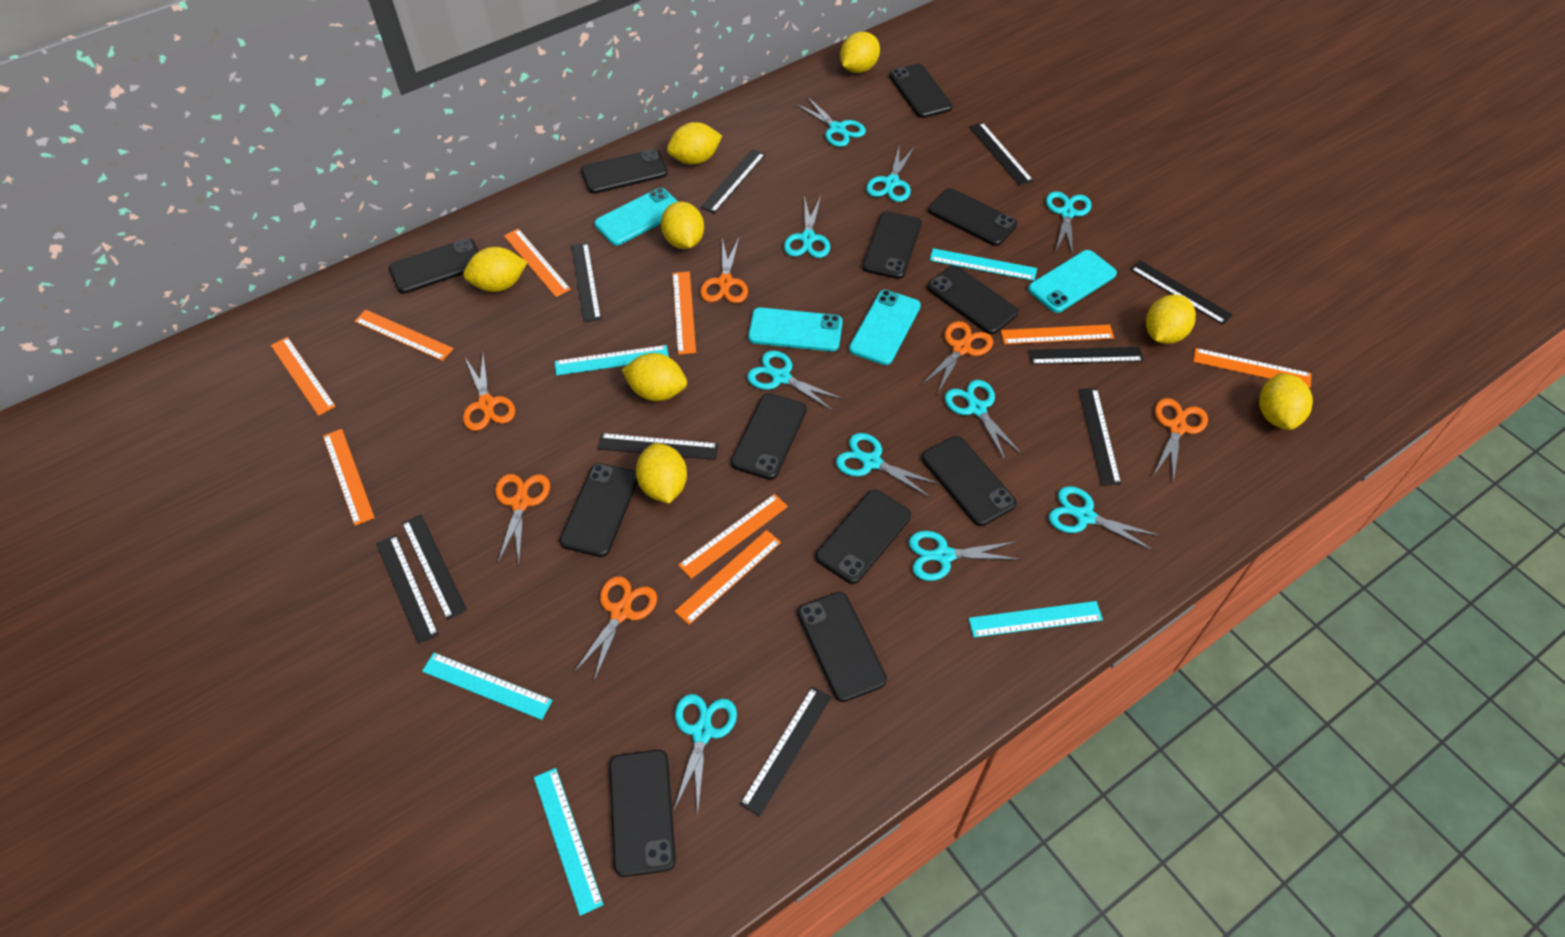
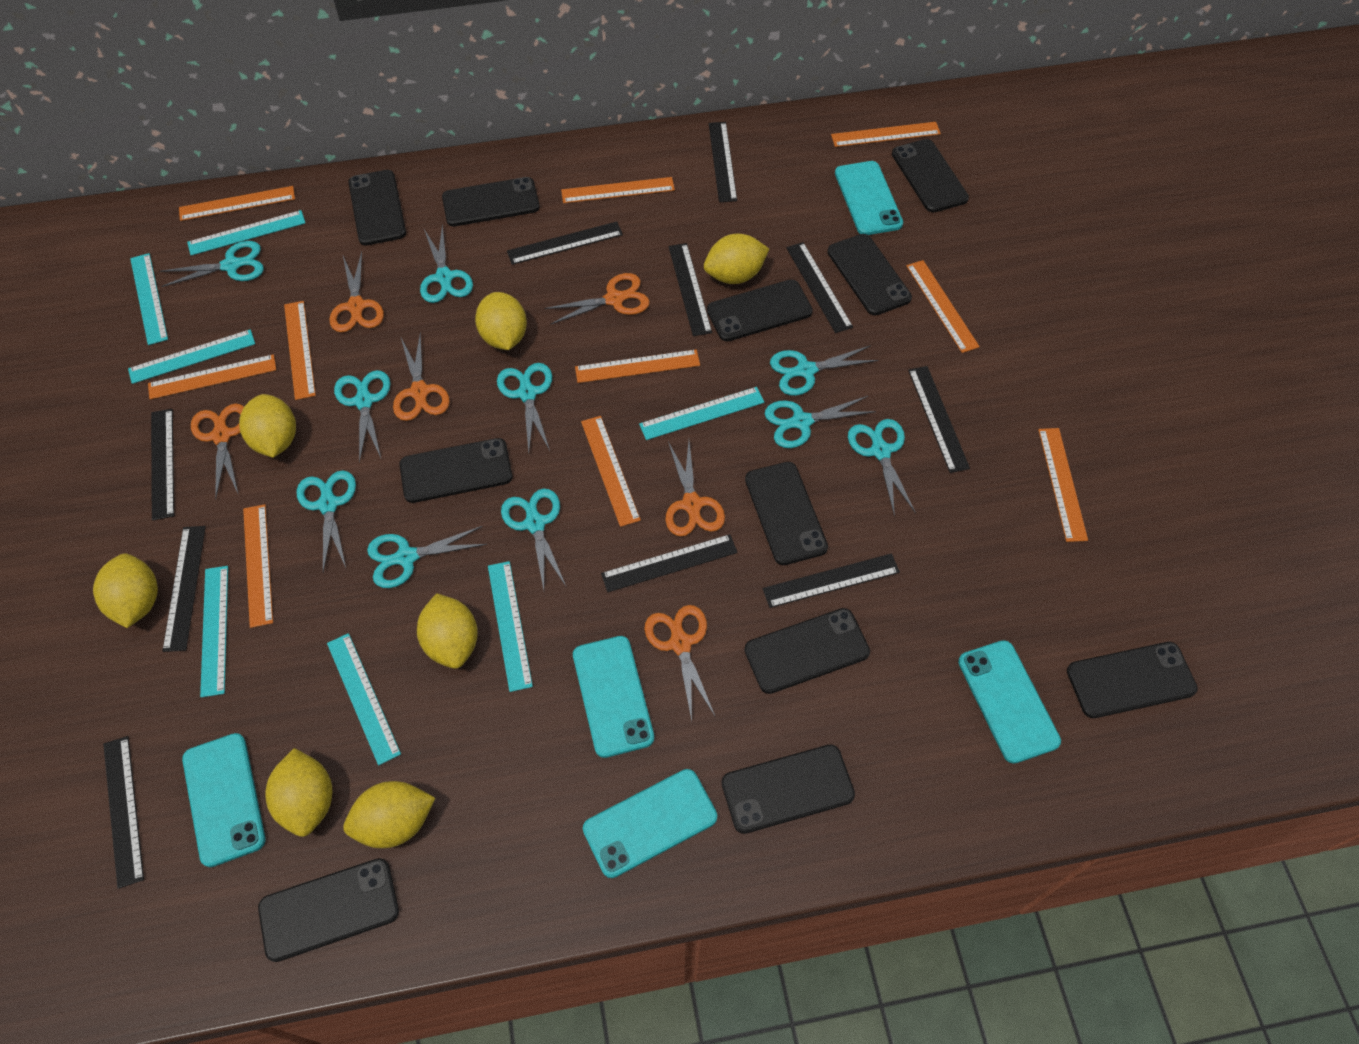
black phone: 12 -> 11
orange ruler: 9 -> 10
turquoise phone: 4 -> 5
turquoise ruler: 5 -> 7
yellow lemon: 8 -> 7

